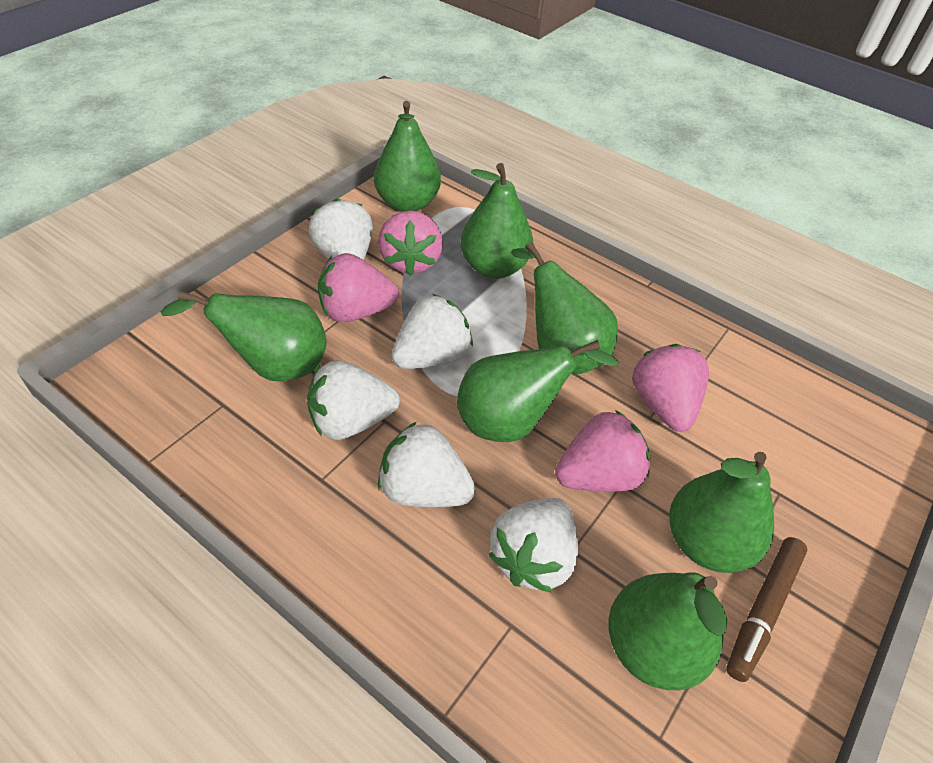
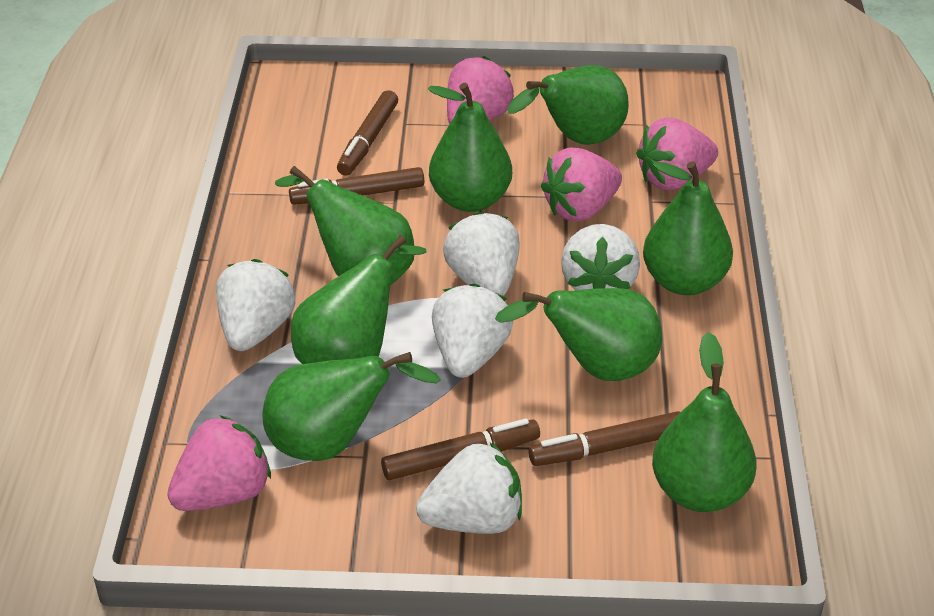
brown marker: 1 -> 4
green pear: 7 -> 8

